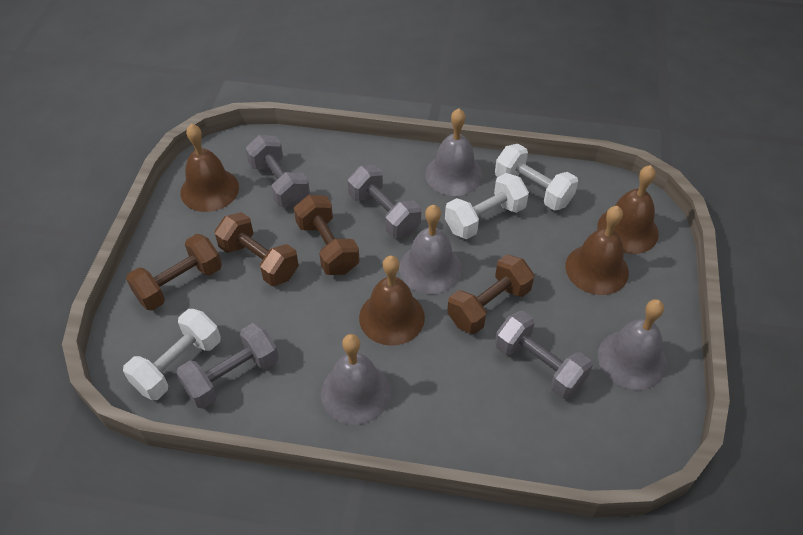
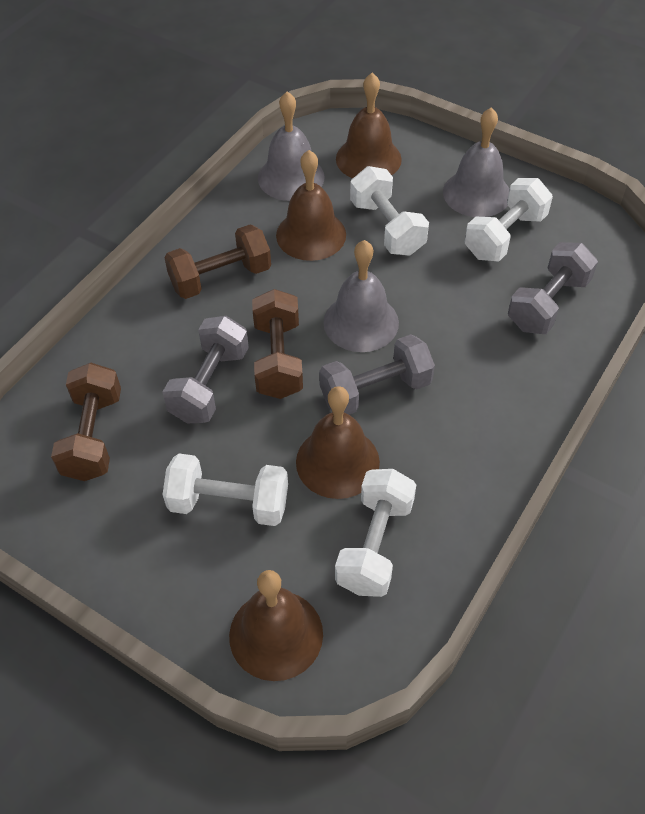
brown dumbbell: 4 -> 3
grey bell: 4 -> 3
grey dumbbell: 4 -> 3
white dumbbell: 3 -> 4

